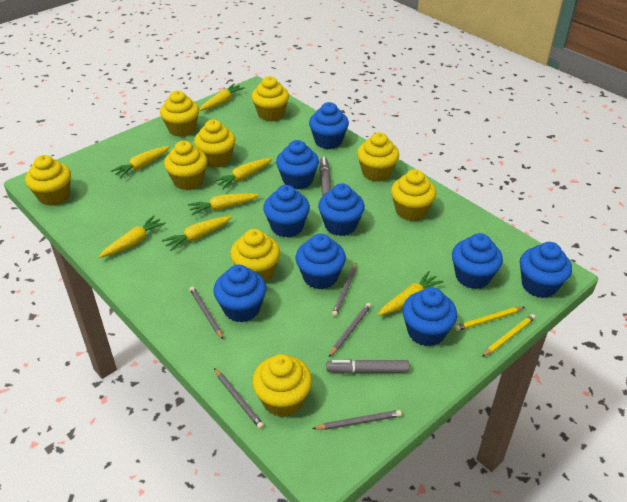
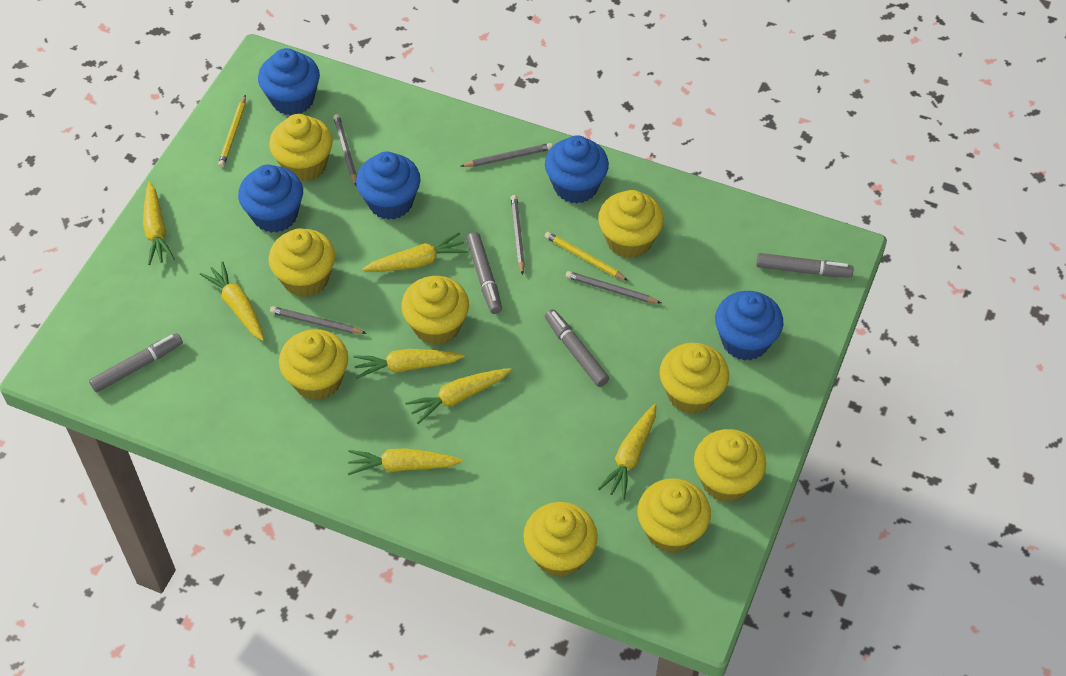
blue cupcake: 9 -> 5
grey marker: 2 -> 4

